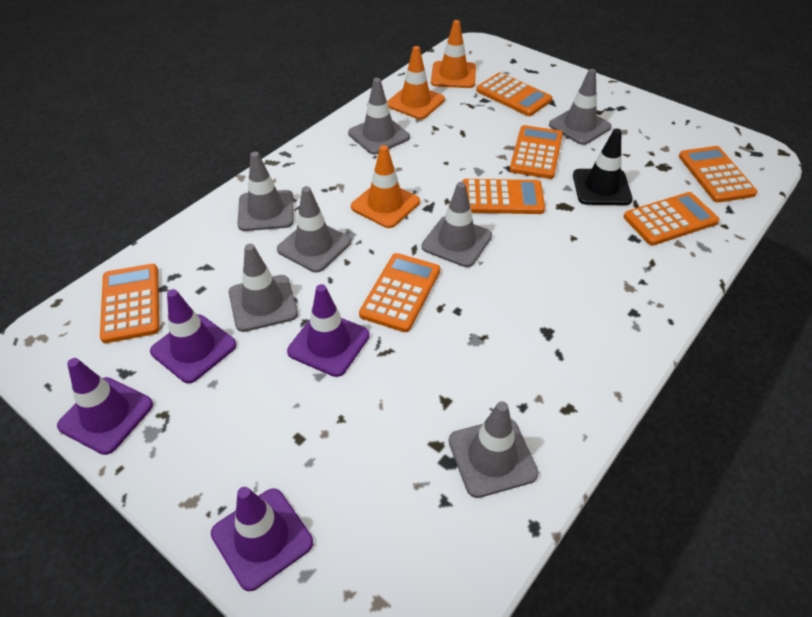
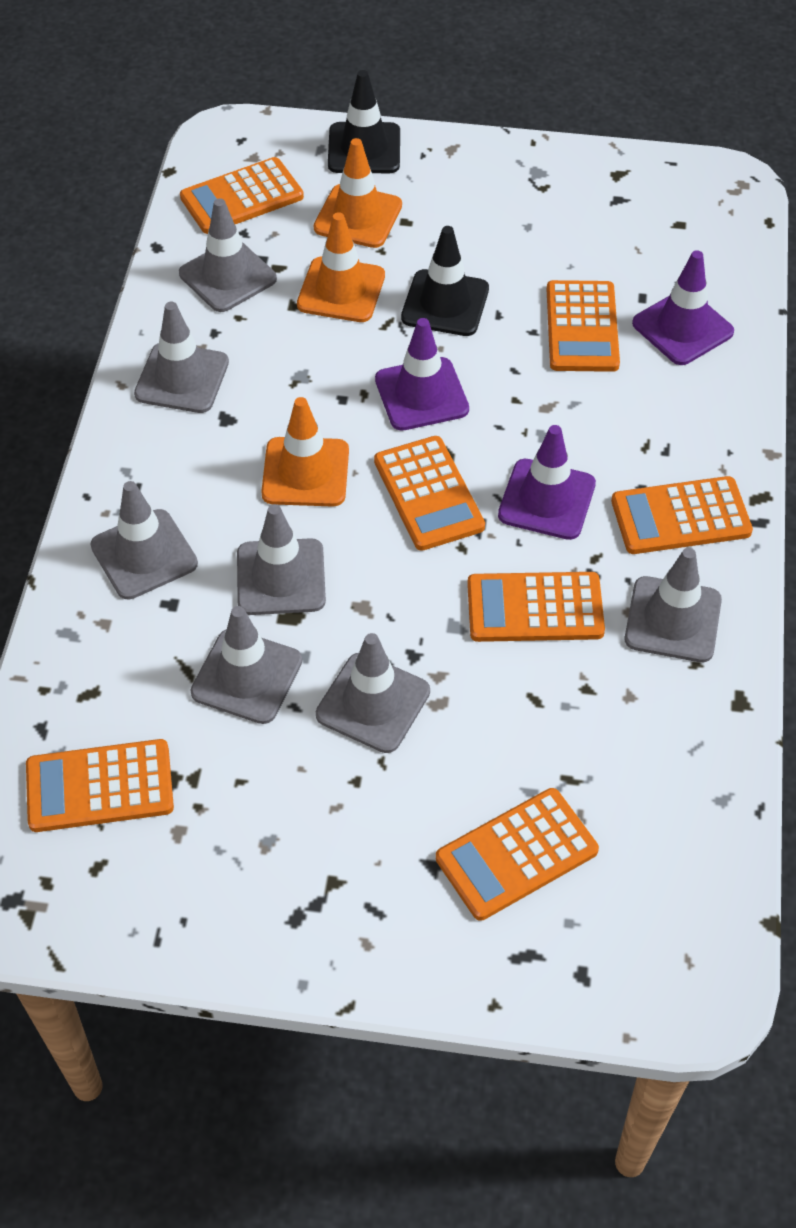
black traffic cone: 1 -> 2
purple traffic cone: 4 -> 3

